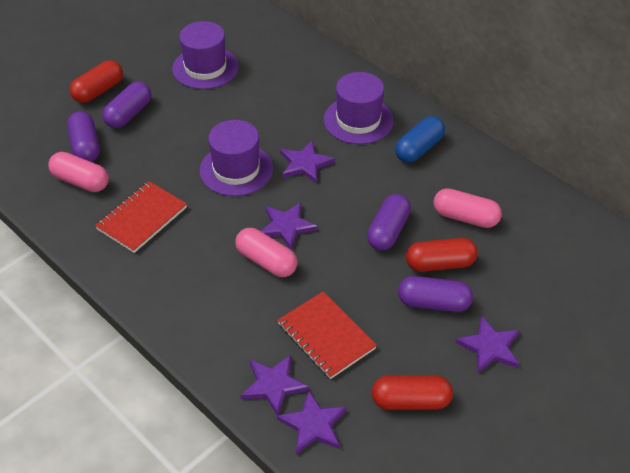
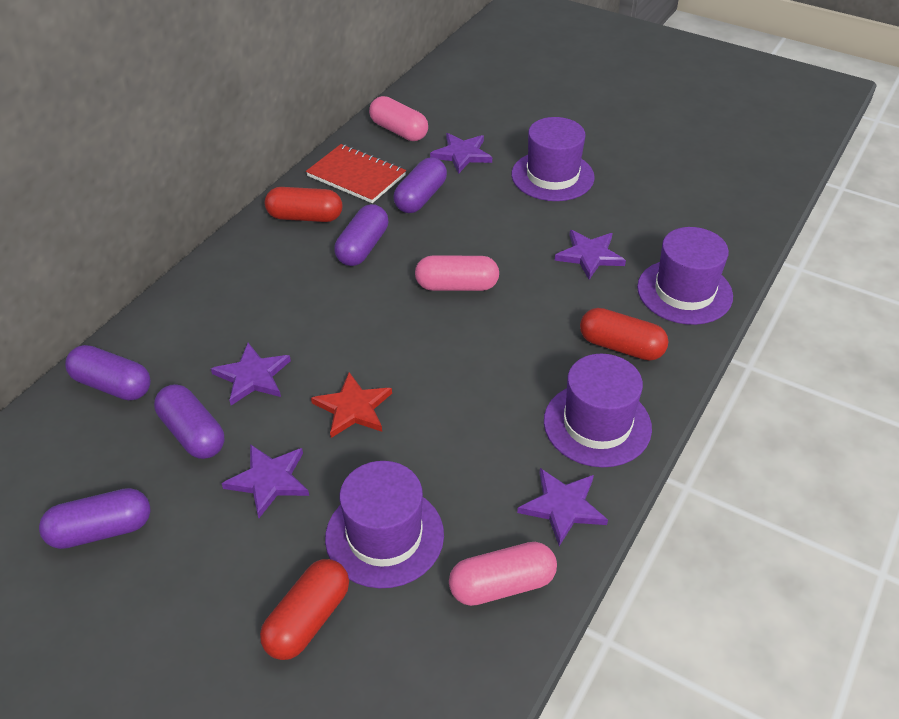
blue capsule: 1 -> 0
purple capsule: 4 -> 5
purple hat: 3 -> 4
red notebook: 2 -> 1
red star: 0 -> 1

